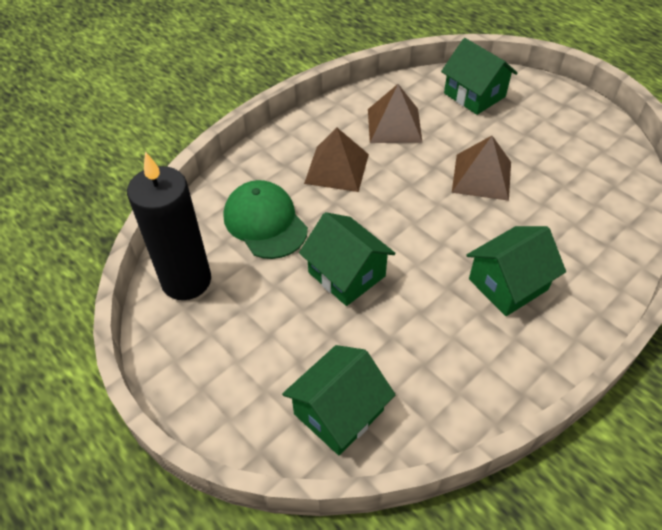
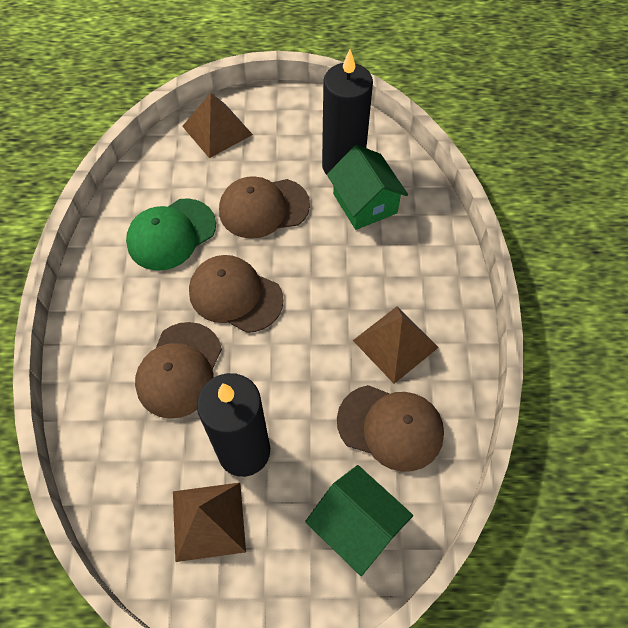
black candle: 1 -> 2
brown cap: 0 -> 4
green house: 4 -> 2

